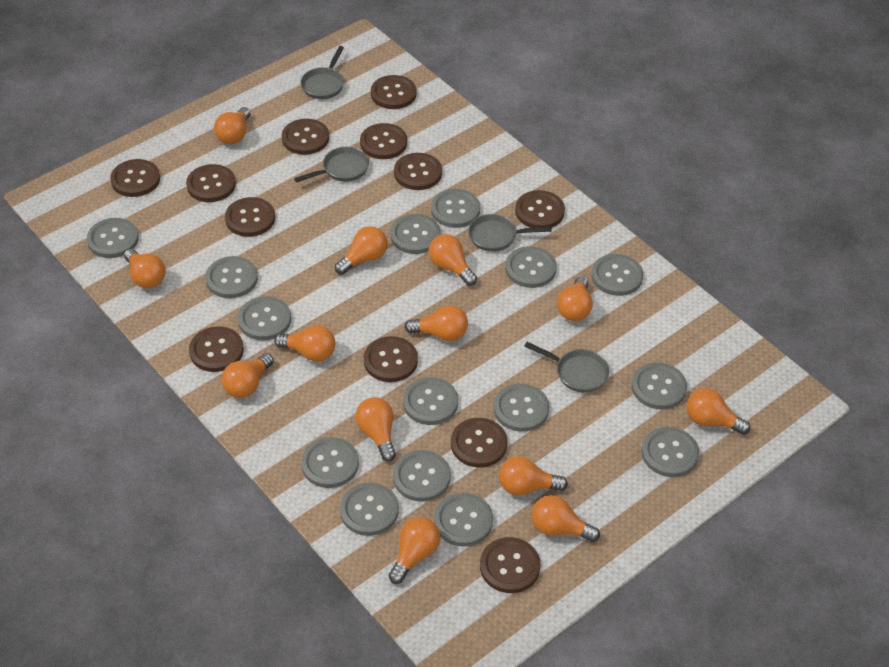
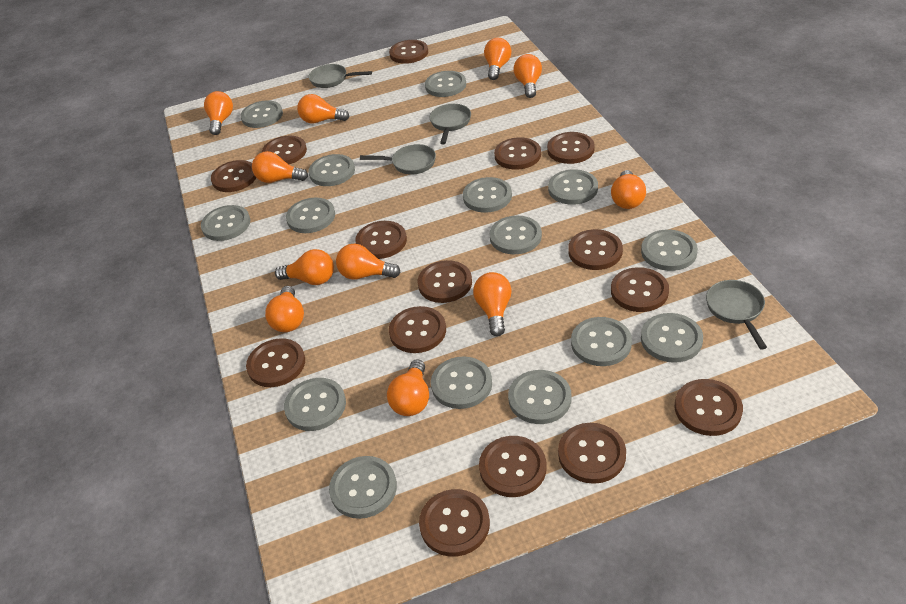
brown button: 12 -> 15
orange light bulb: 13 -> 11

